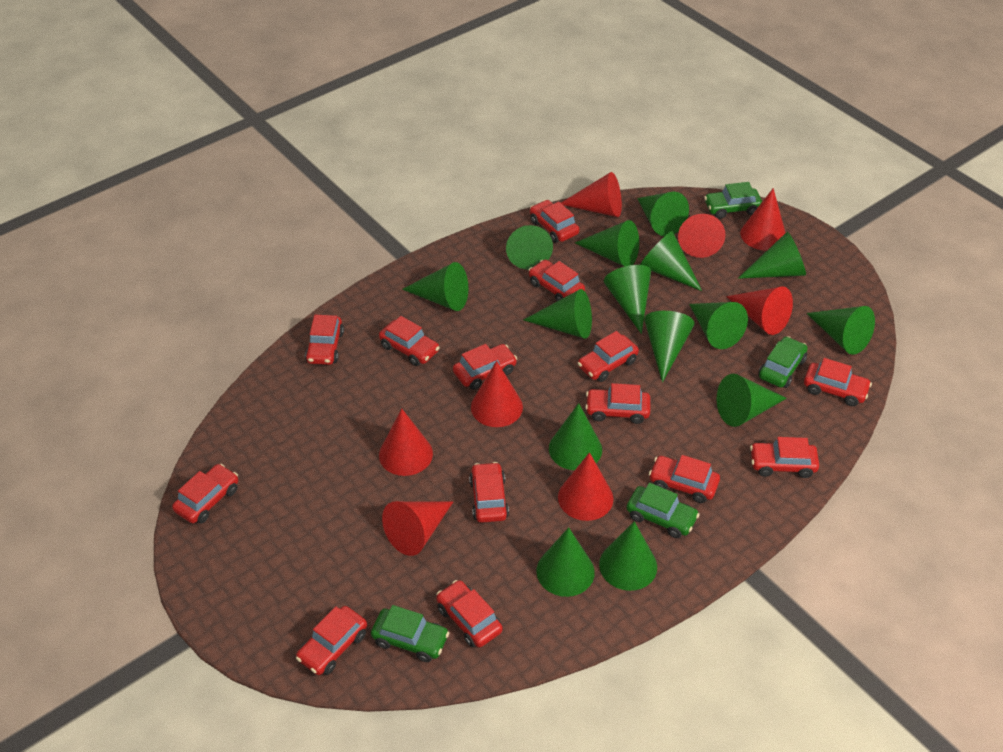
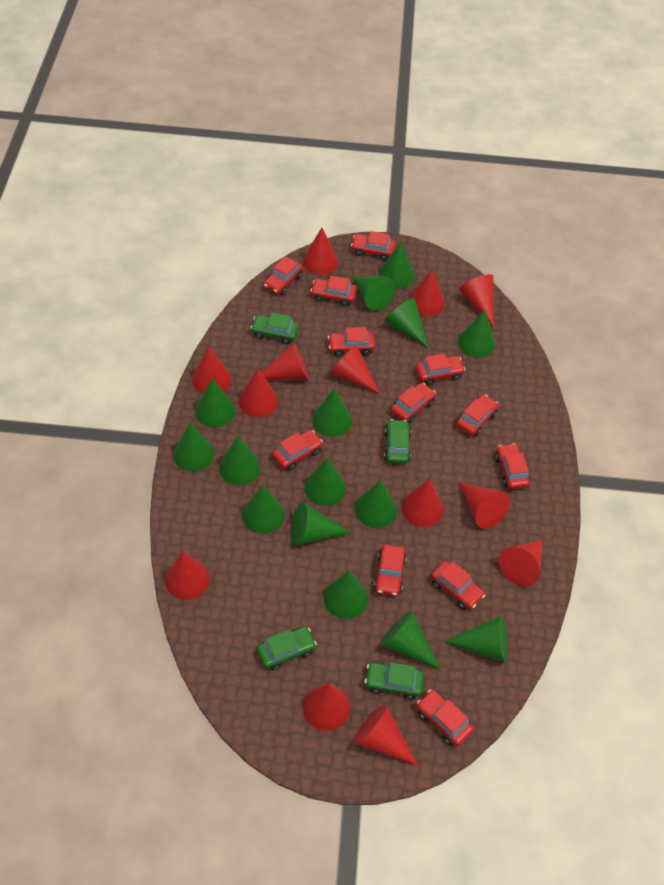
red car: 14 -> 12
red cone: 8 -> 13

